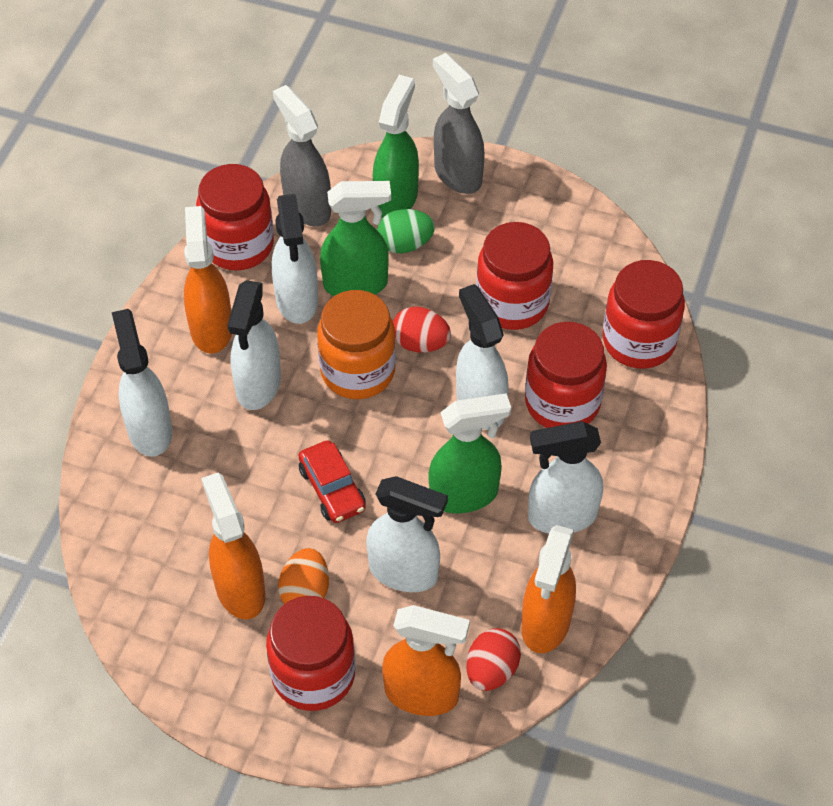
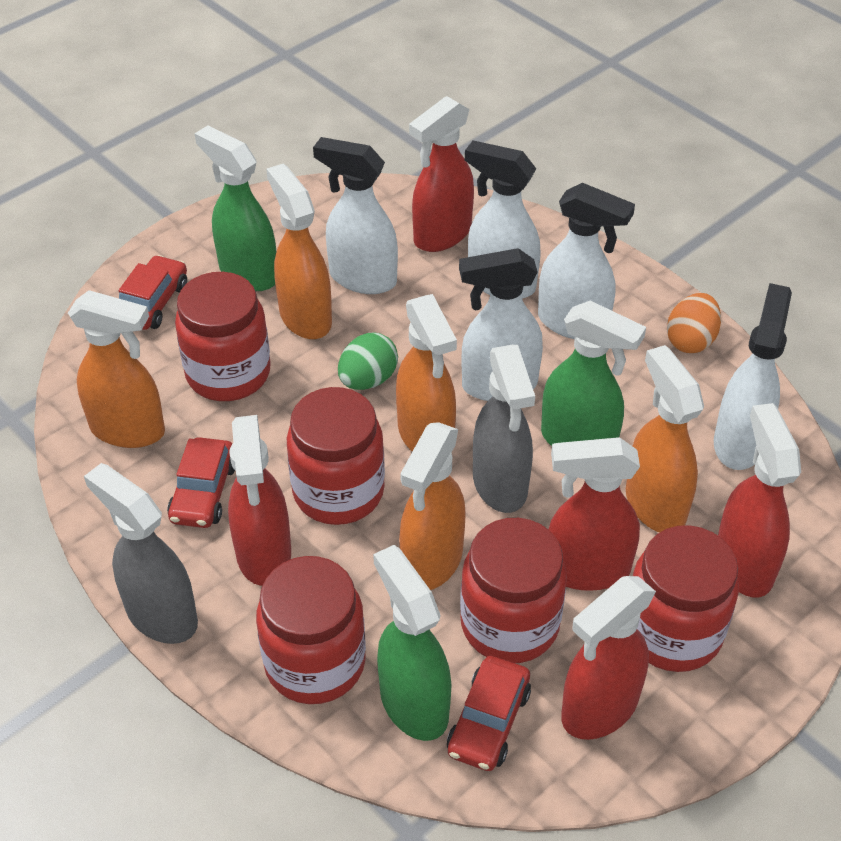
orange jar: 1 -> 0
orange spray bottle: 4 -> 5
red car: 1 -> 3
red egg: 2 -> 0
red spray bottle: 0 -> 5
white spray bottle: 6 -> 5

